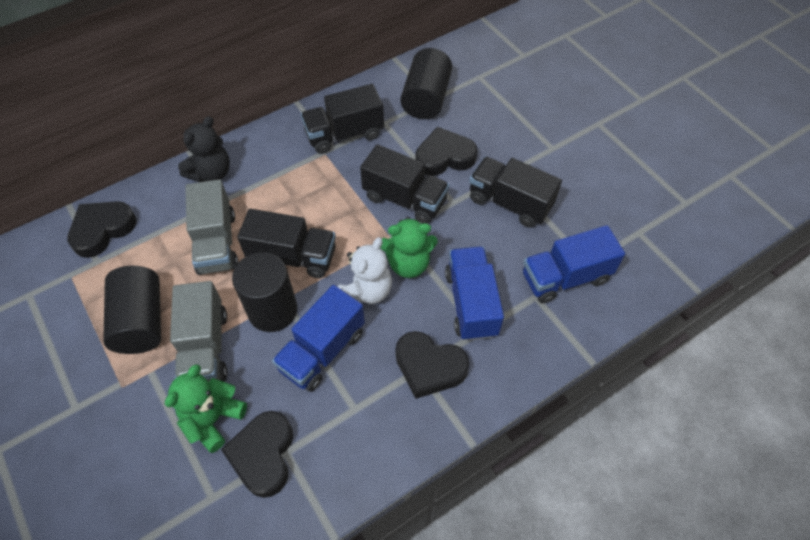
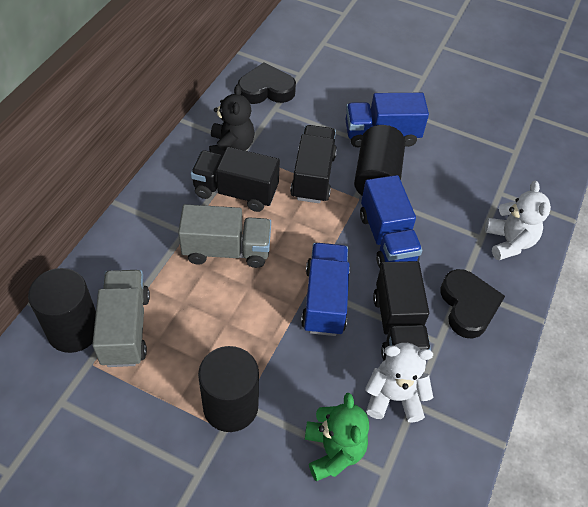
black heart: 4 -> 2
black truck: 4 -> 3
green teddy bear: 2 -> 1
white teddy bear: 1 -> 2

